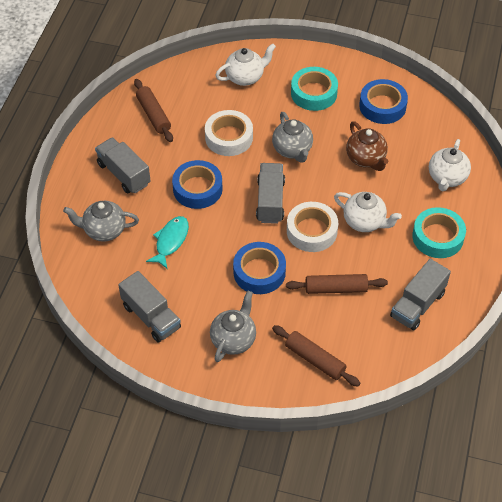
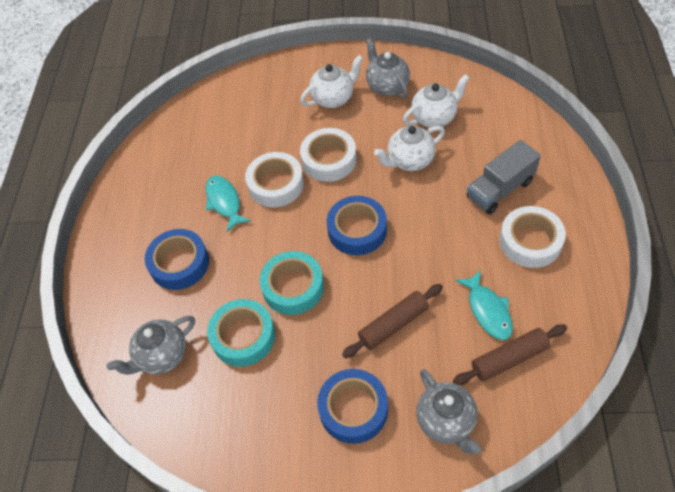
brown rolling pin: 3 -> 2
brown teapot: 1 -> 0
grey truck: 4 -> 1
turquoise fish: 1 -> 2
white tape: 2 -> 3

